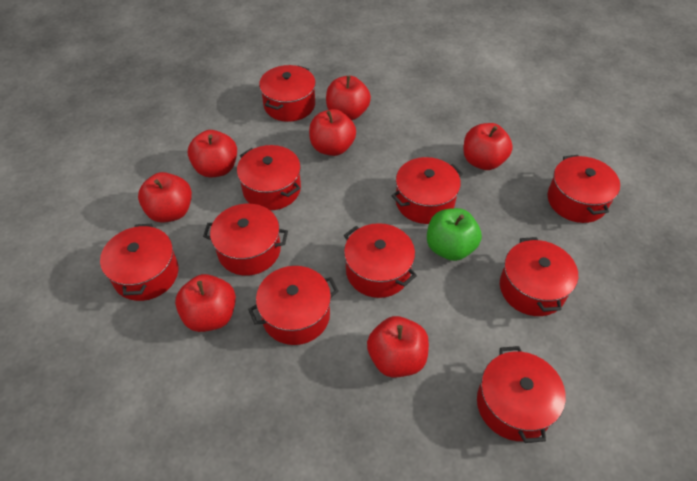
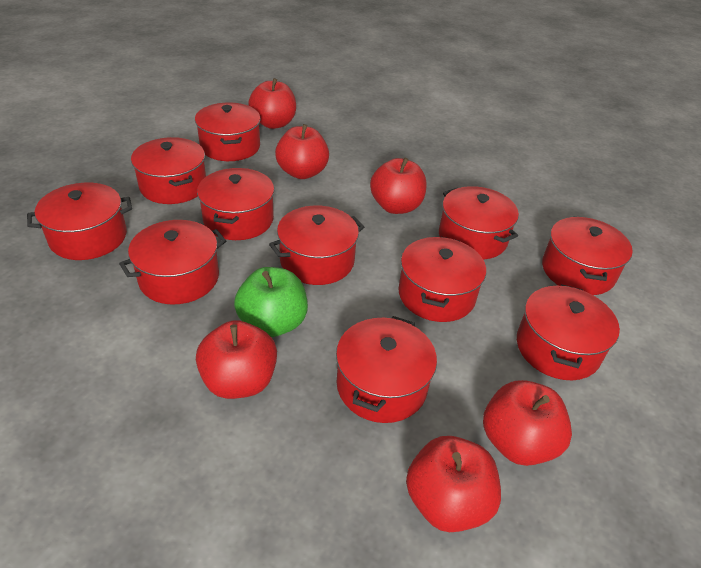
red apple: 7 -> 6
red pot: 10 -> 11

